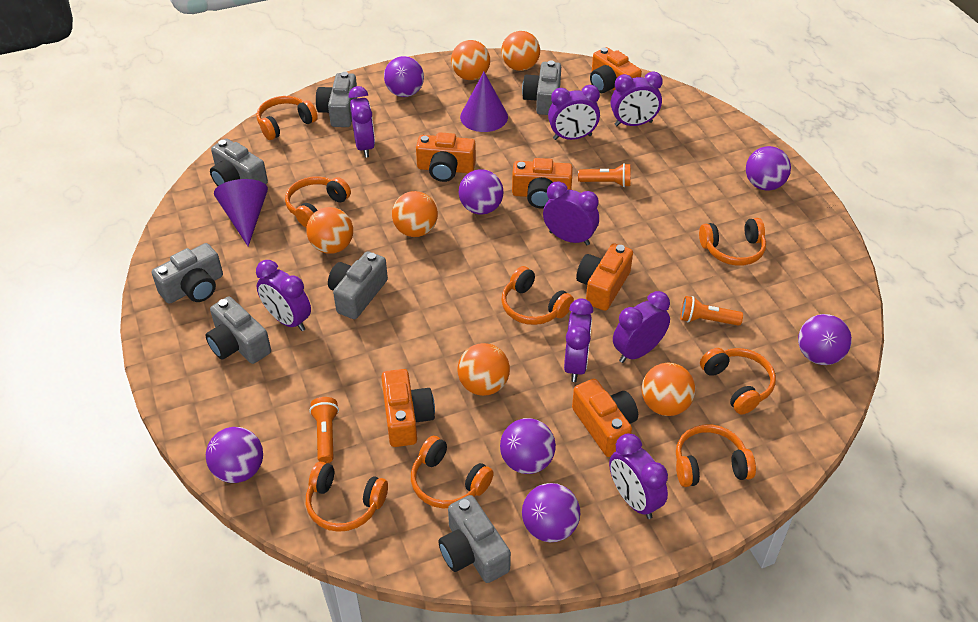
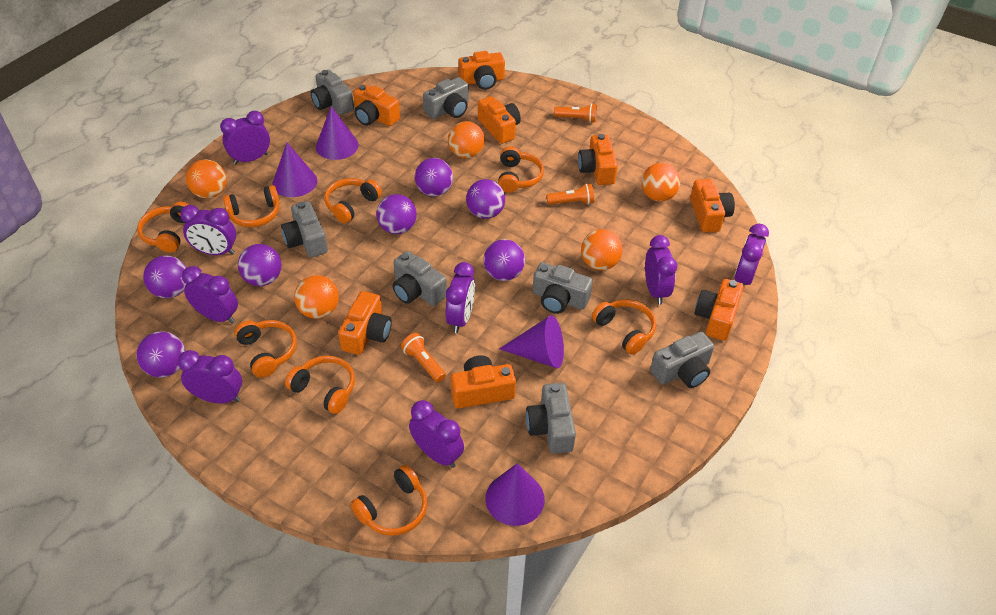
orange ball: 6 -> 5
orange camera: 6 -> 8
purple cone: 2 -> 4

